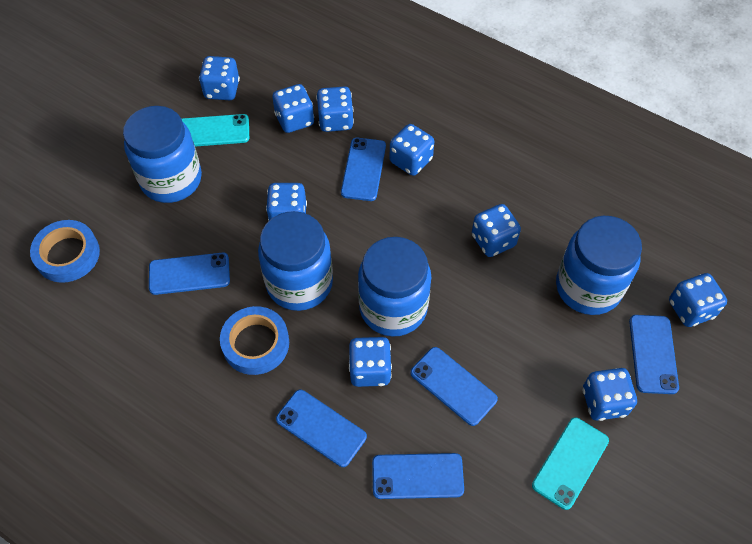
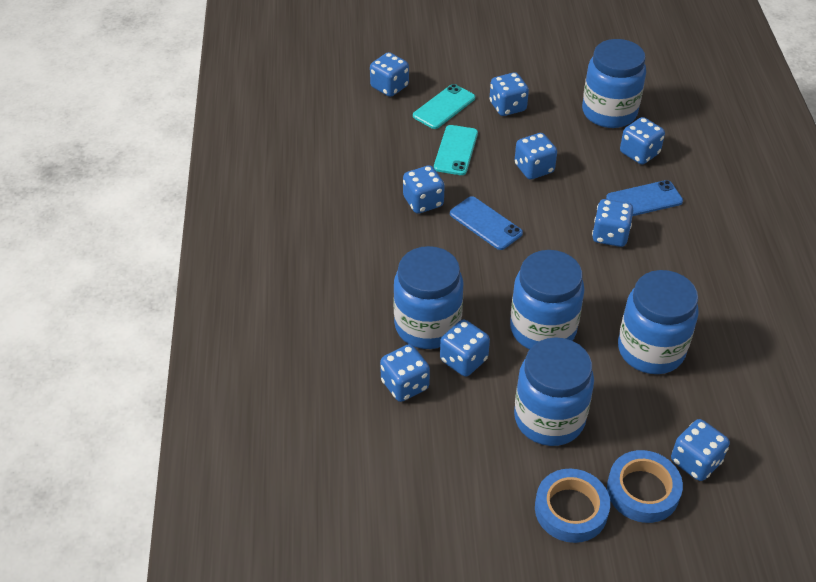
blue jar: 4 -> 5
blue phone: 6 -> 2

